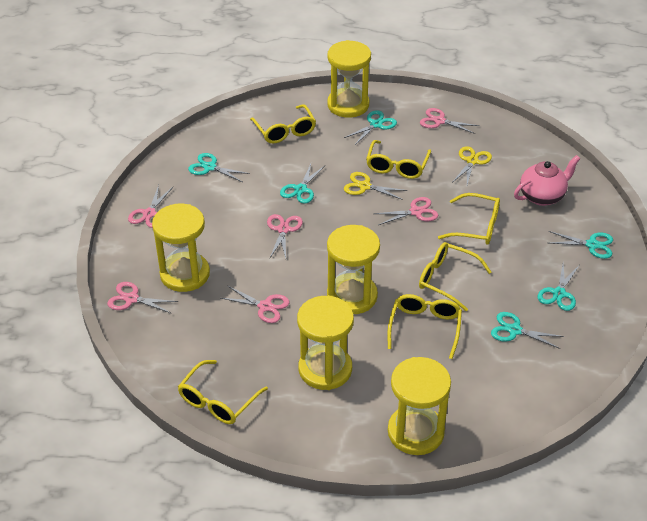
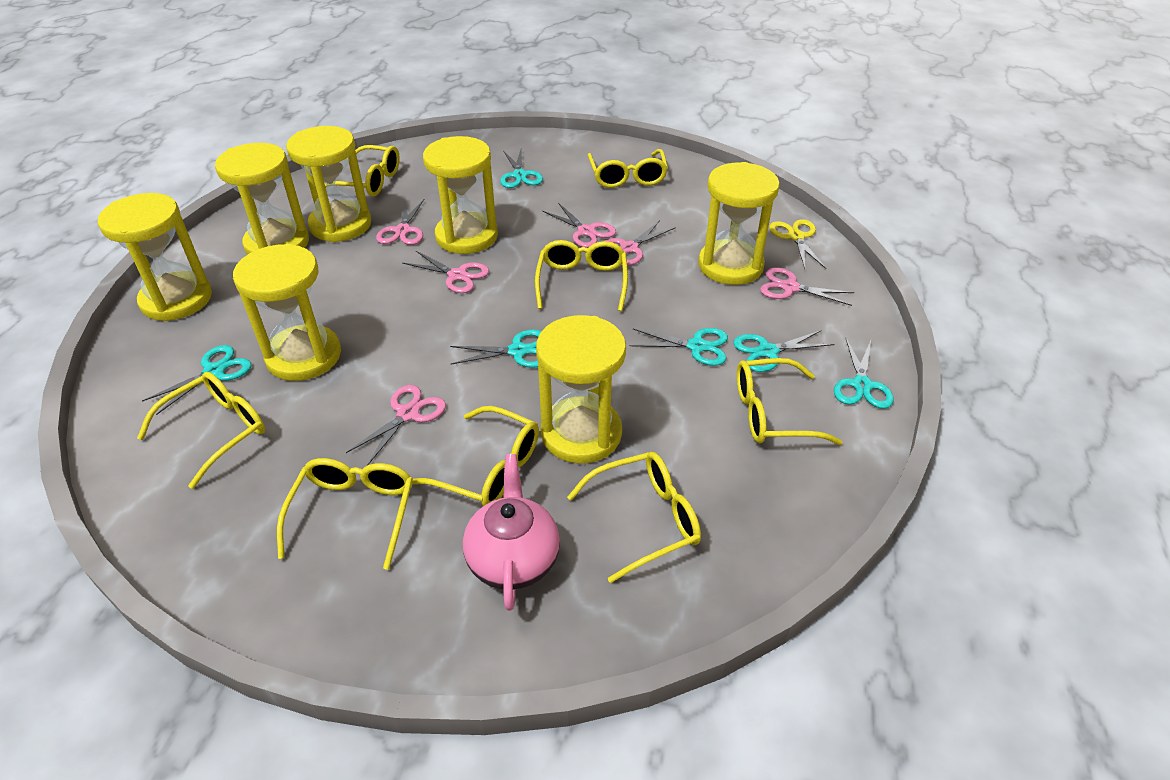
yellow glasses: 6 -> 8
yellow hourglass: 5 -> 7
yellow scissors: 2 -> 1

